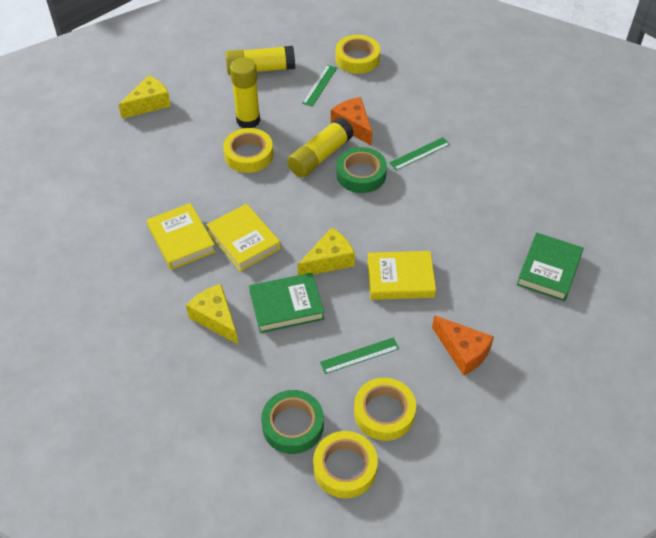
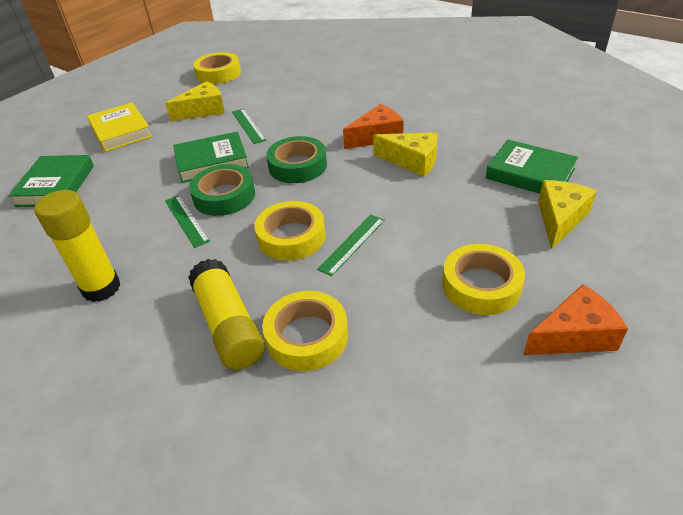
green book: 2 -> 3
yellow book: 3 -> 1
yellow glue stick: 3 -> 2

